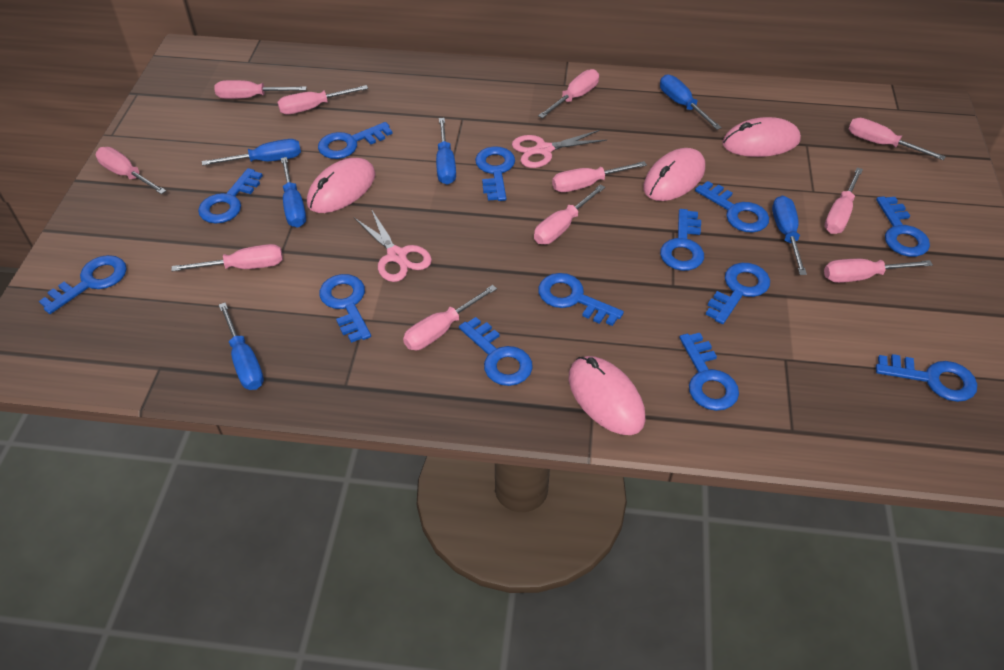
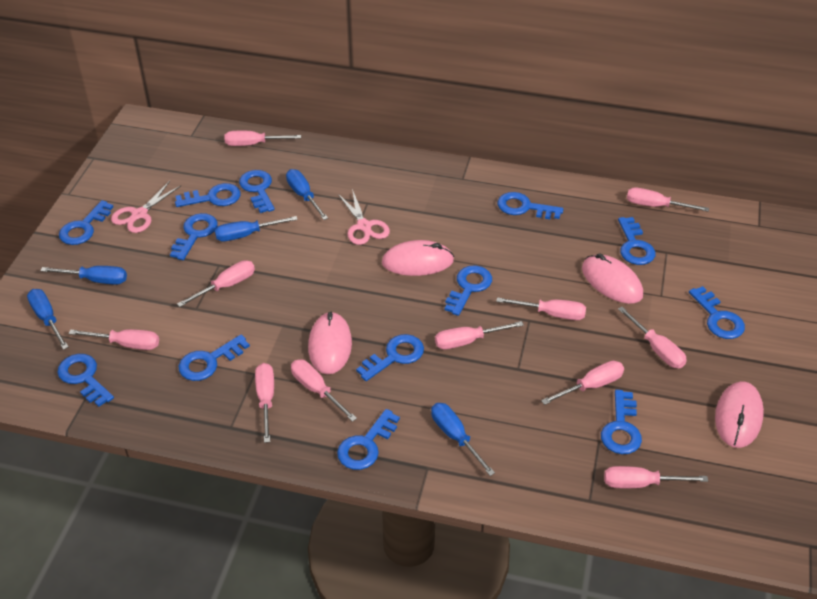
blue screwdriver: 6 -> 5

